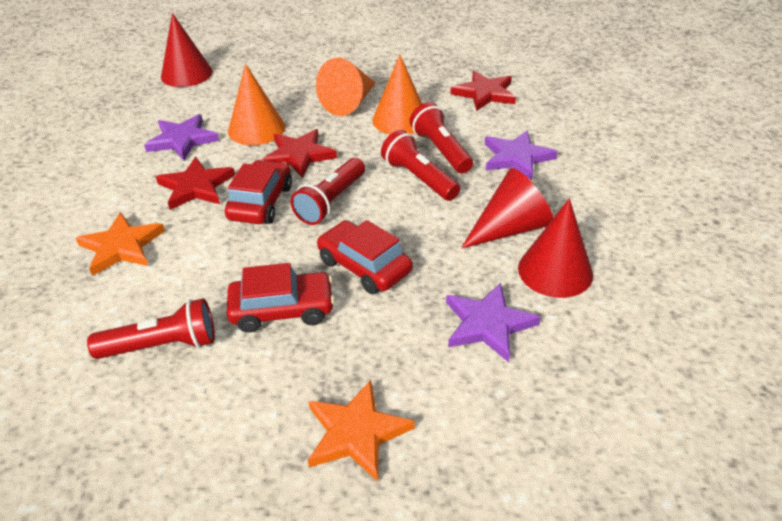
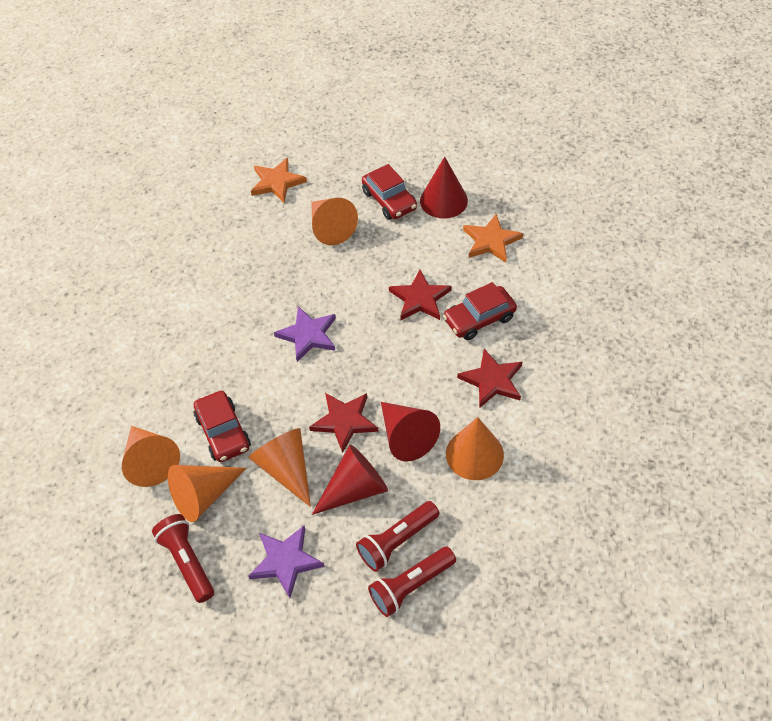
orange cone: 3 -> 5
purple star: 3 -> 2
red flashlight: 4 -> 3

